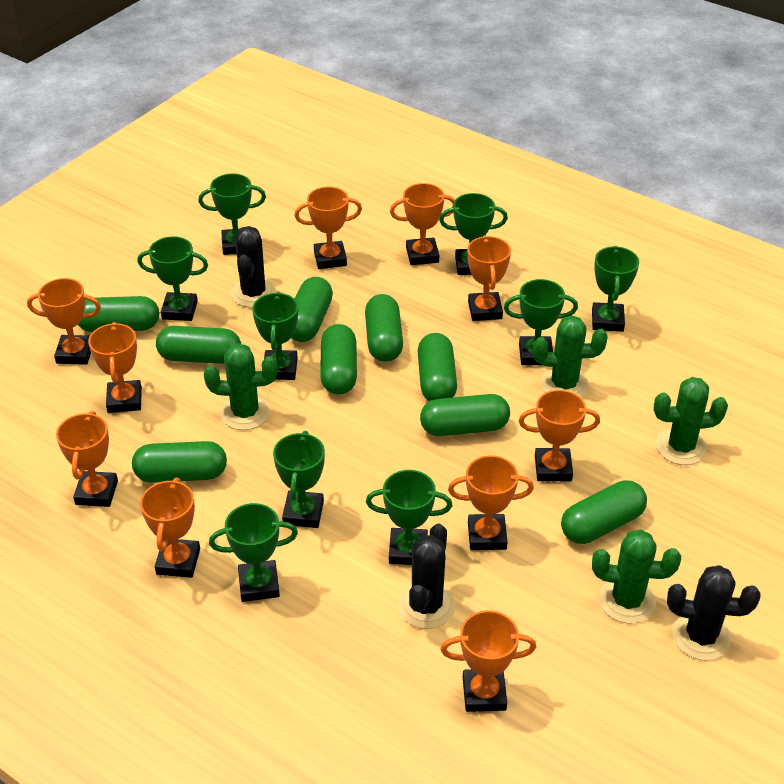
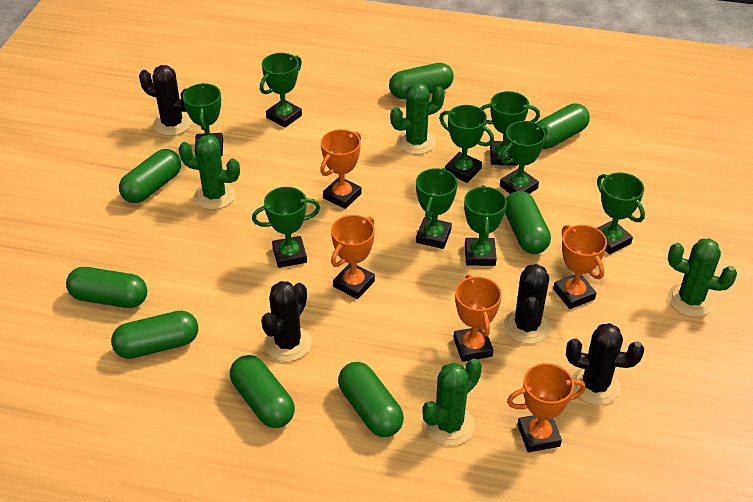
black cactus: 3 -> 4
green capsule: 9 -> 8
orange trophy: 10 -> 5

